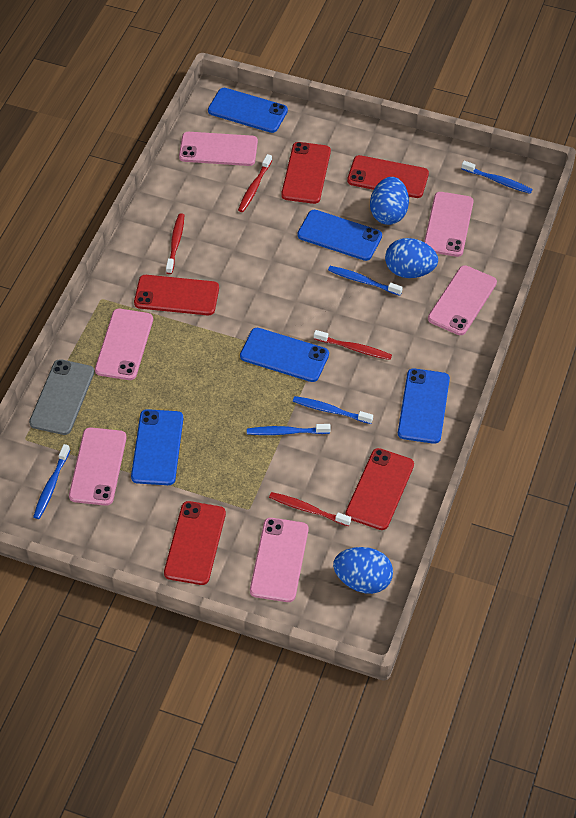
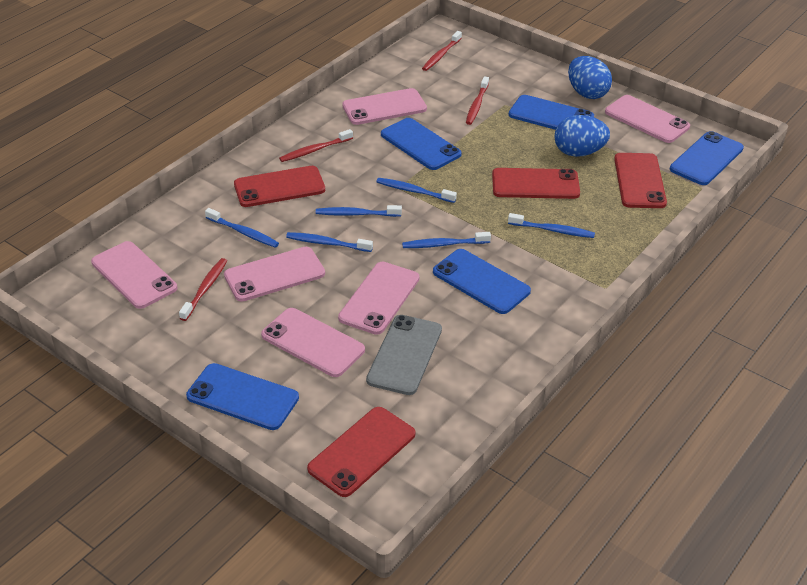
blue egg: 3 -> 2
blue toothbrush: 5 -> 6
red phone: 5 -> 4

